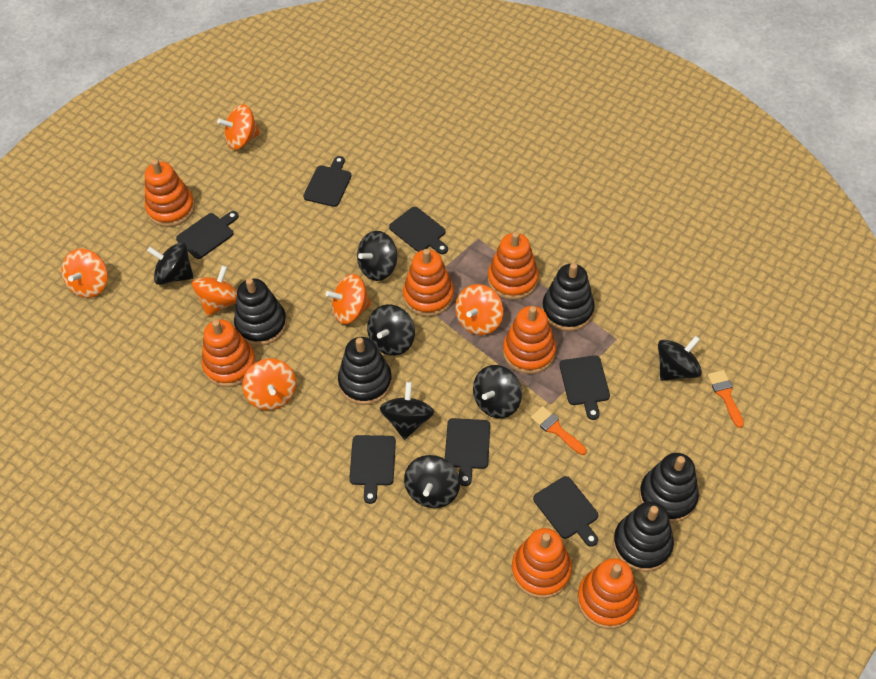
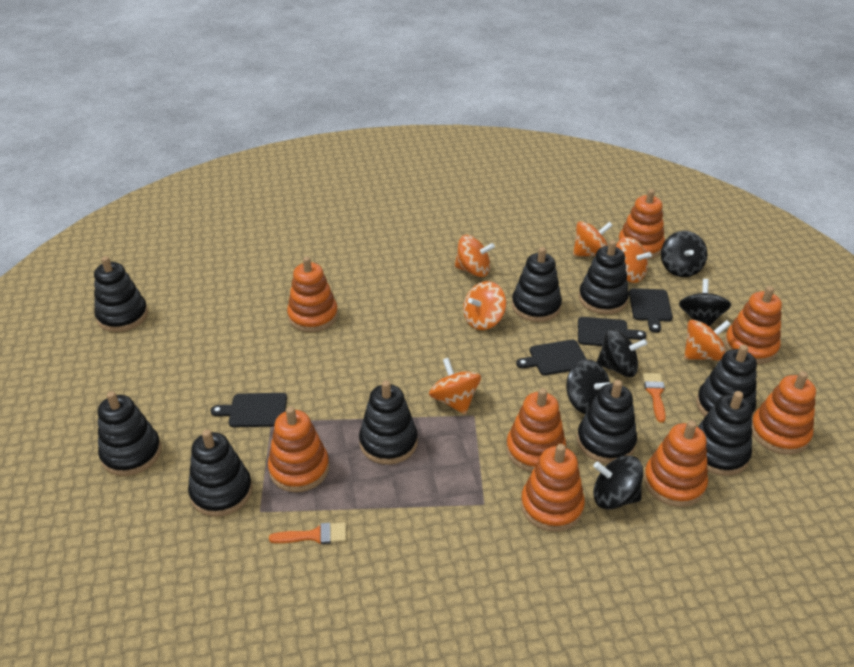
black cutting board: 7 -> 4
black spinning top: 7 -> 5
black stacking toy: 5 -> 9
orange stacking toy: 7 -> 8

